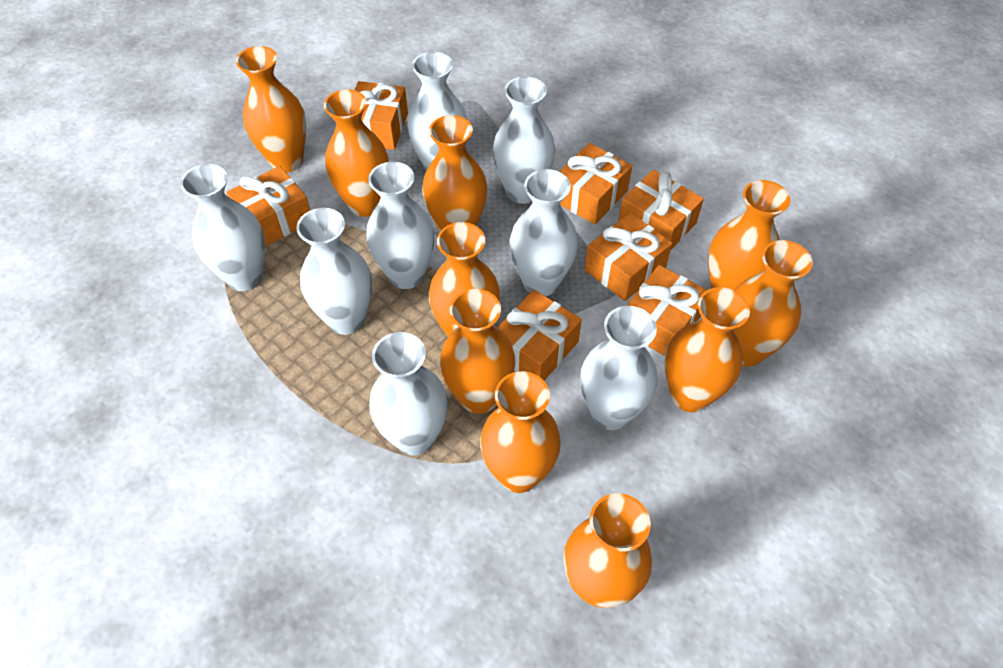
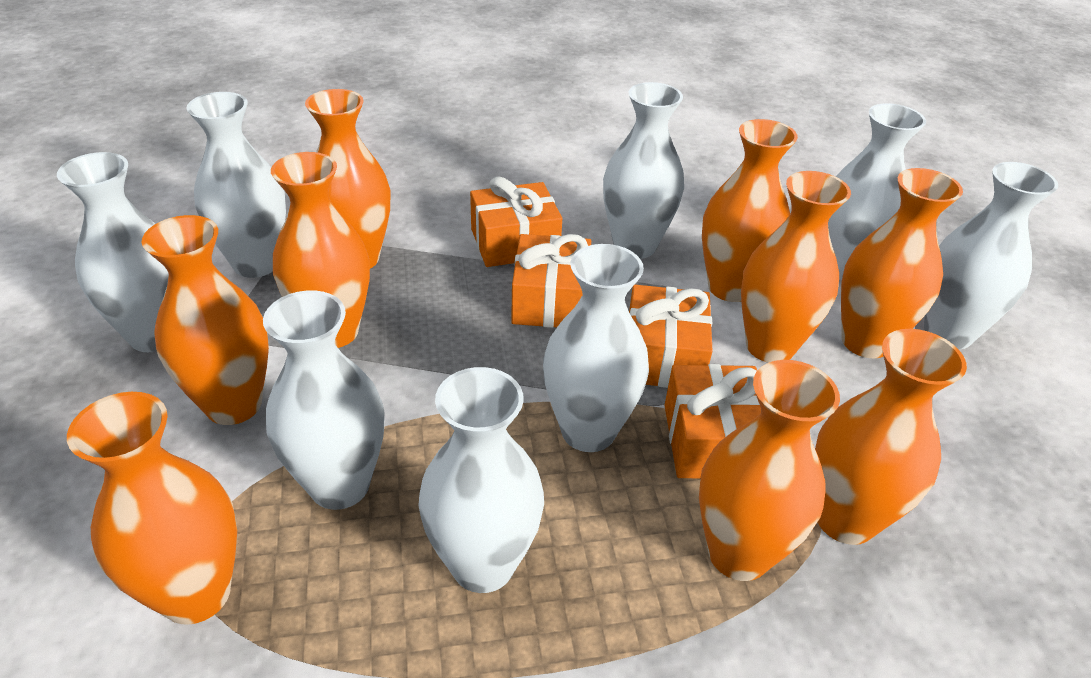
orange gift: 7 -> 4
orange vase: 10 -> 9

